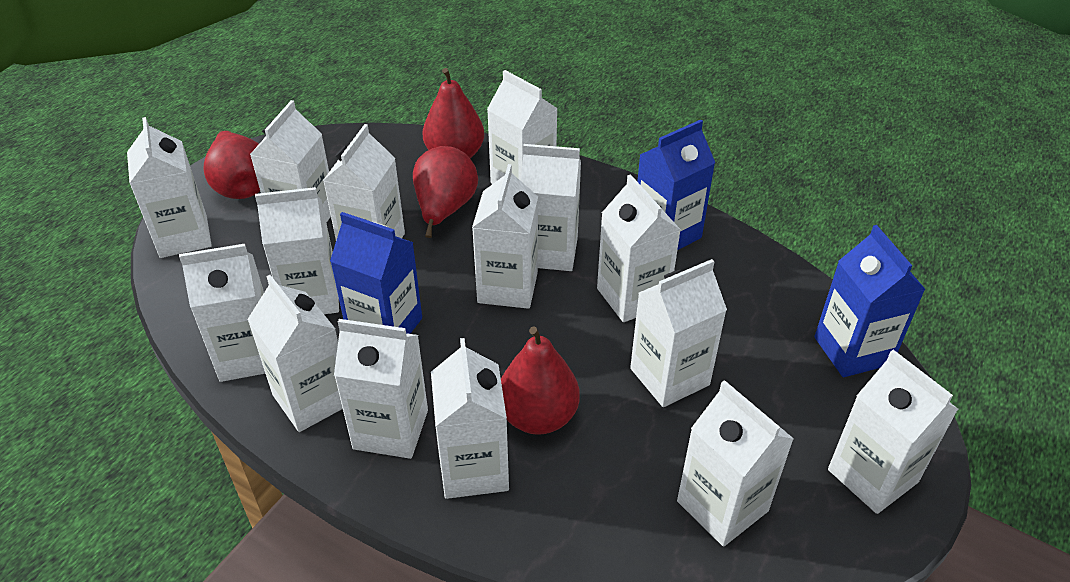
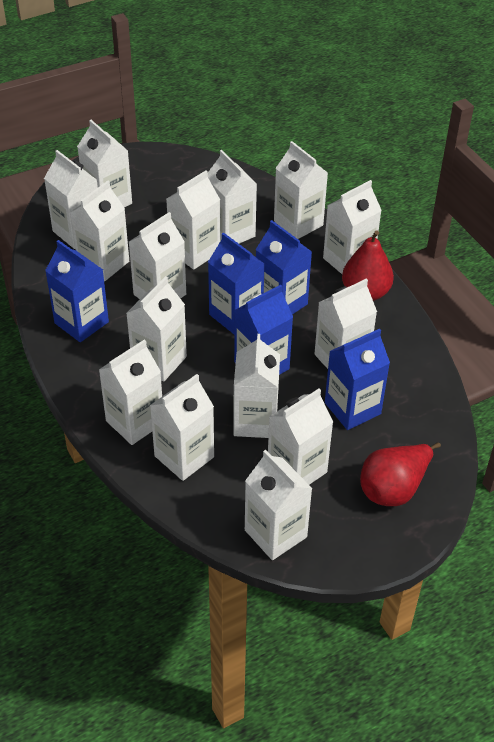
blue carton: 3 -> 5
red pear: 4 -> 2

